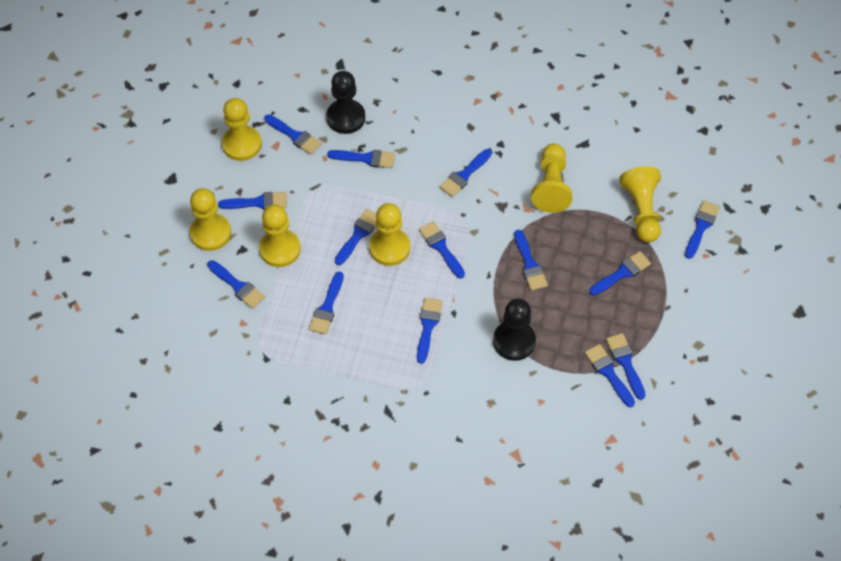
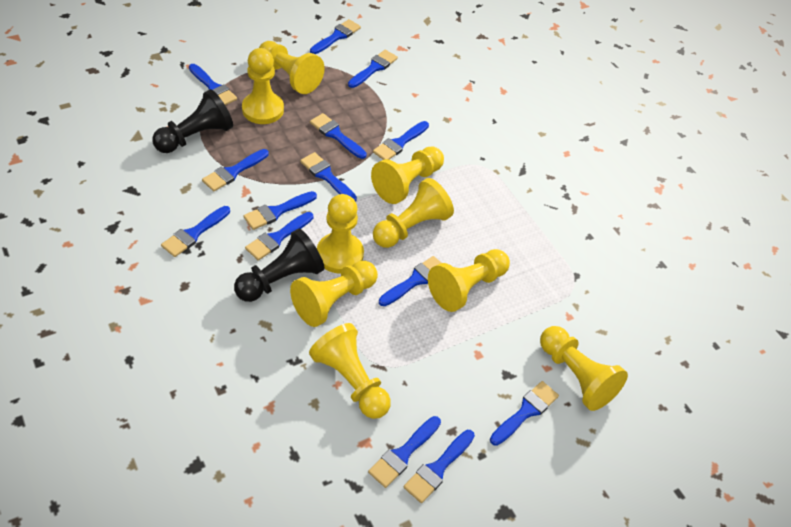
yellow pawn: 6 -> 9

